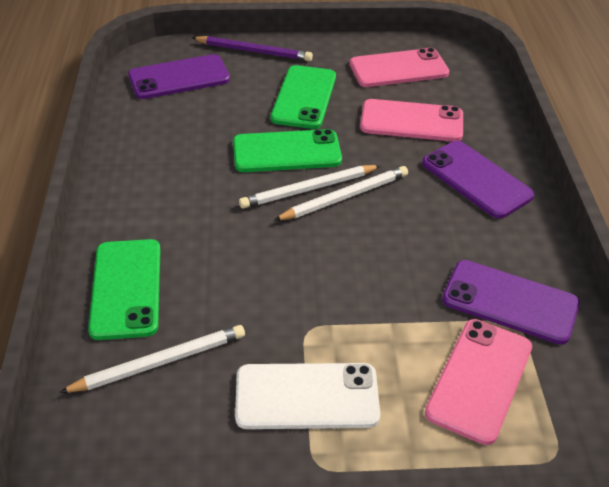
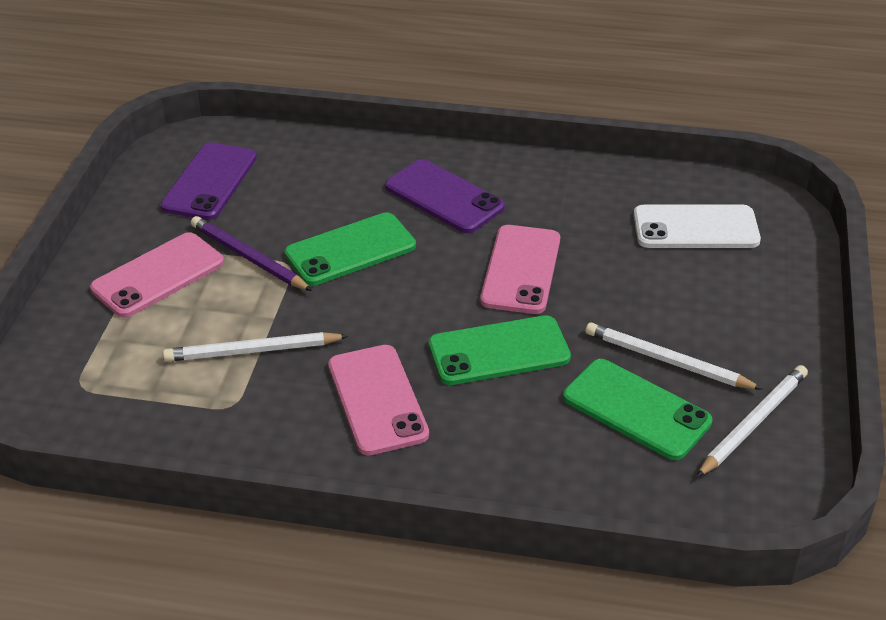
purple phone: 3 -> 2

